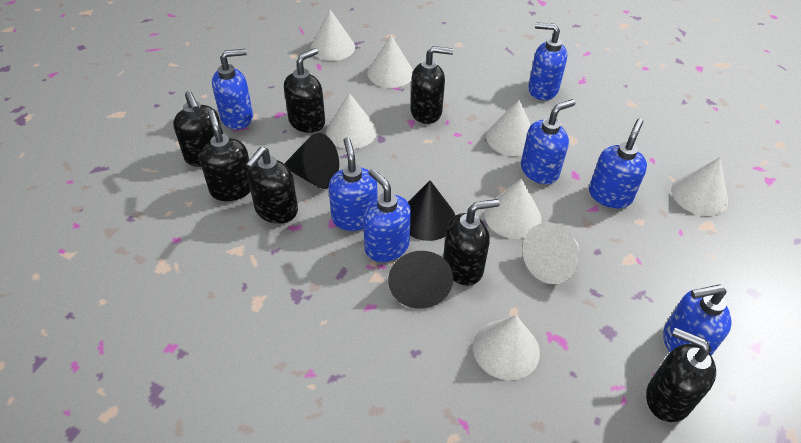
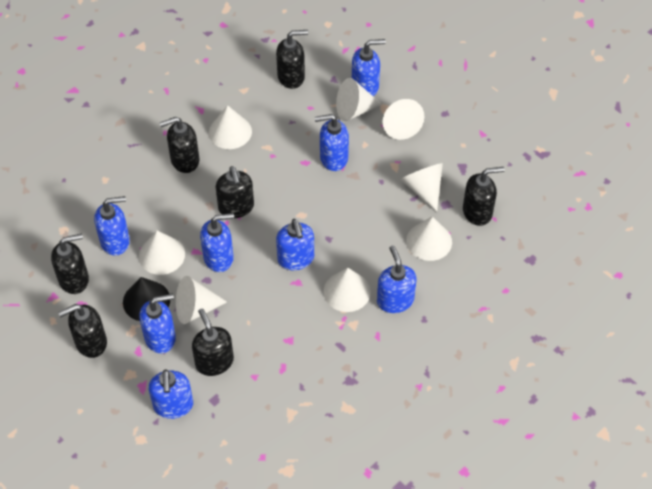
black cone: 3 -> 1
blue soap dispenser: 7 -> 8

